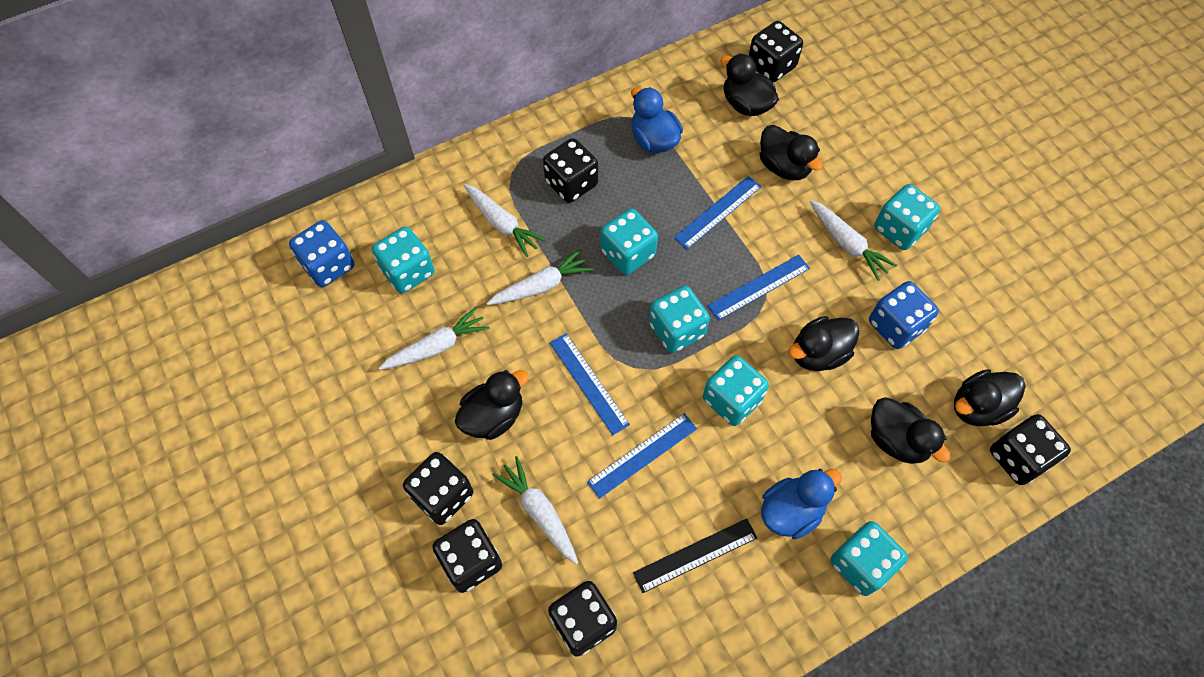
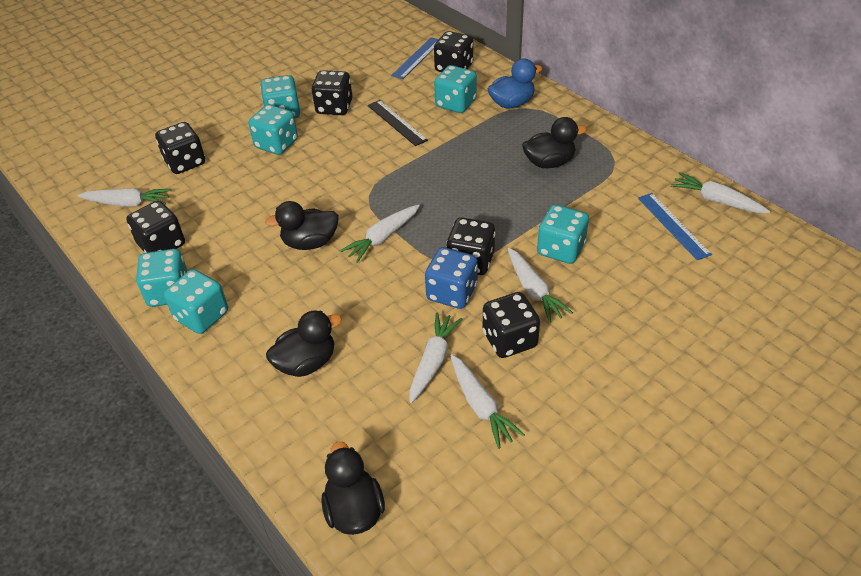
black duck: 6 -> 4
blue dice: 2 -> 1
blue duck: 2 -> 1
blue ruler: 4 -> 2
white carrot: 5 -> 6

